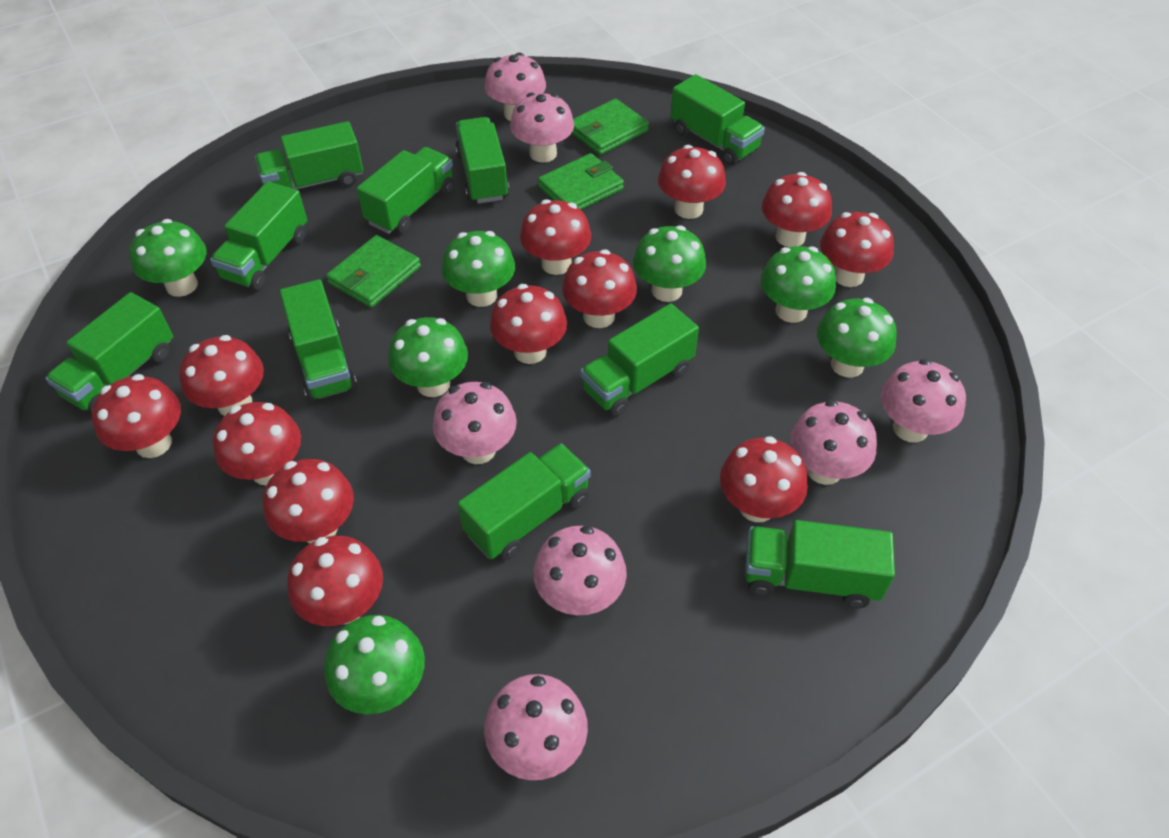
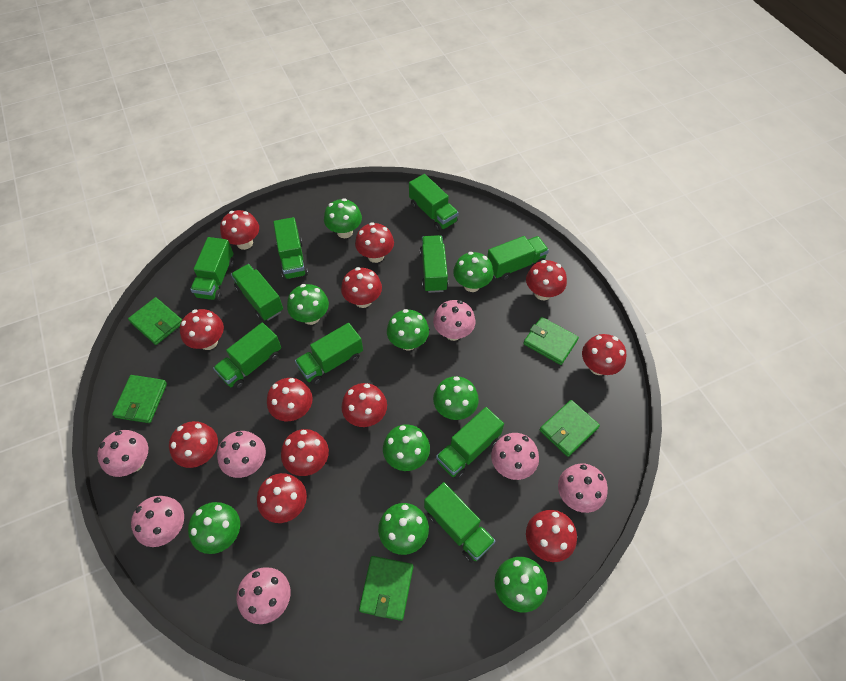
green mushroom: 7 -> 9
green wallet: 3 -> 5

